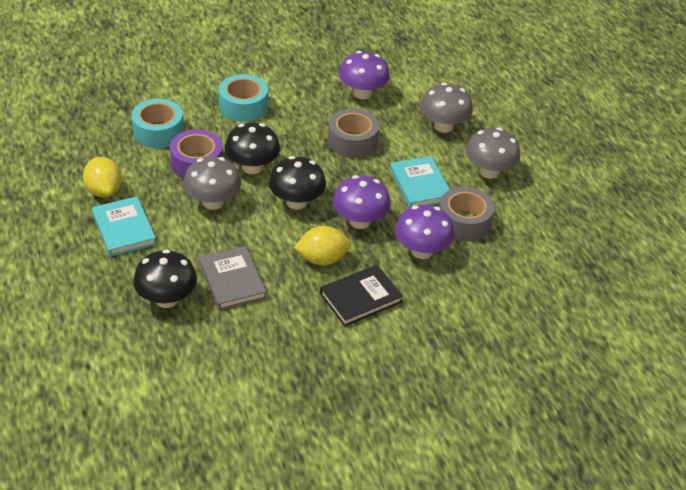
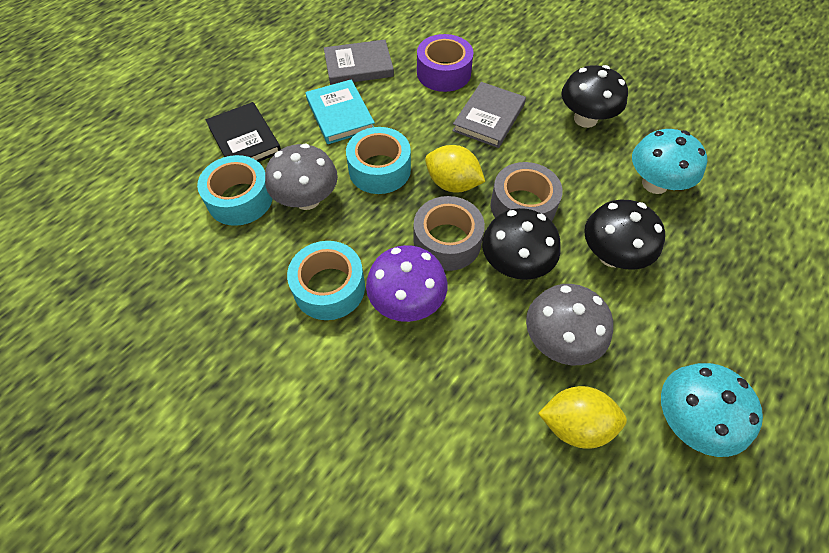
grey book: 1 -> 2
grey mushroom: 3 -> 2
purple mushroom: 3 -> 1
turquoise book: 2 -> 1
turquoise mushroom: 0 -> 2
turquoise tape: 2 -> 3

